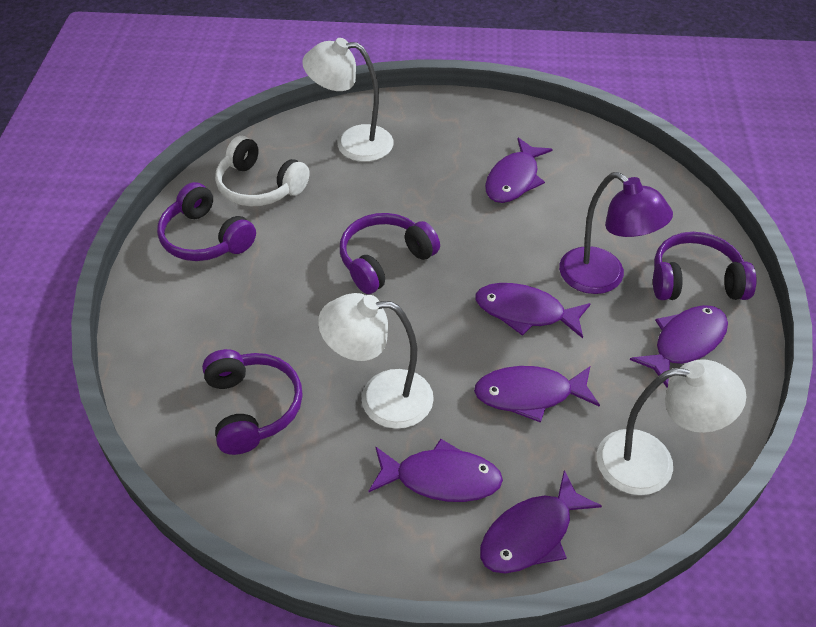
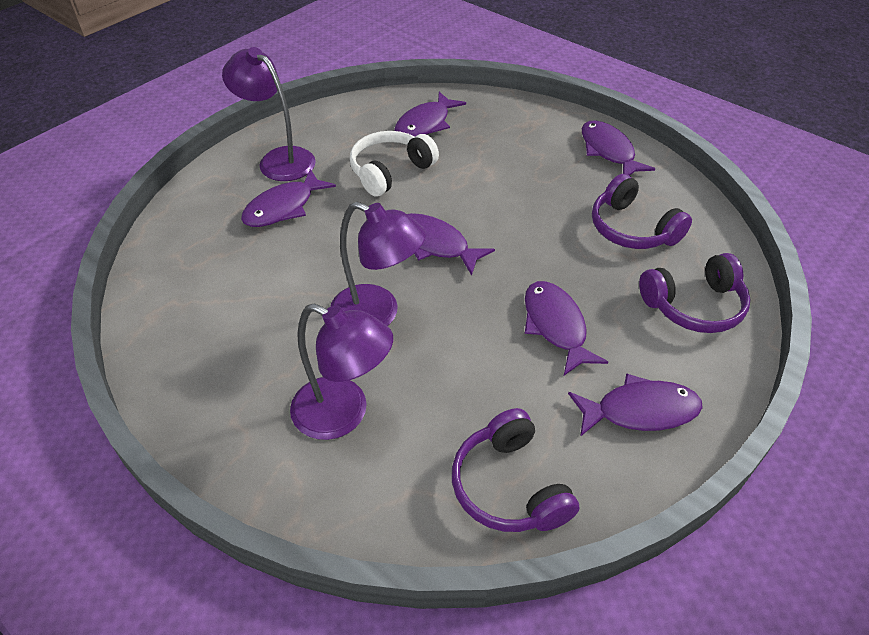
purple headphones: 4 -> 3
purple lamp: 1 -> 3
white lamp: 3 -> 0

